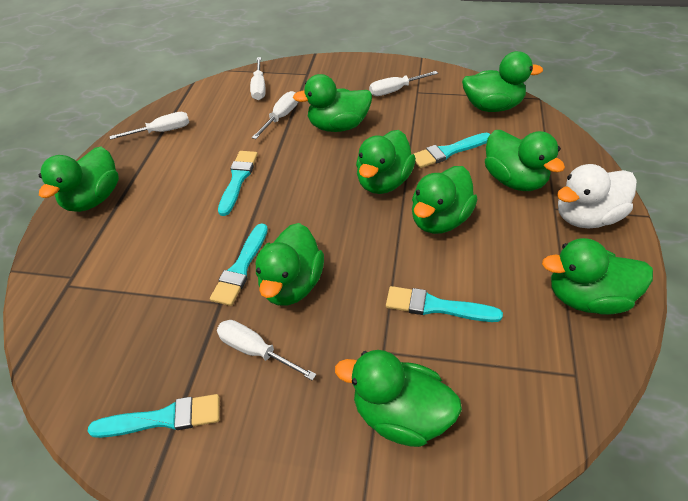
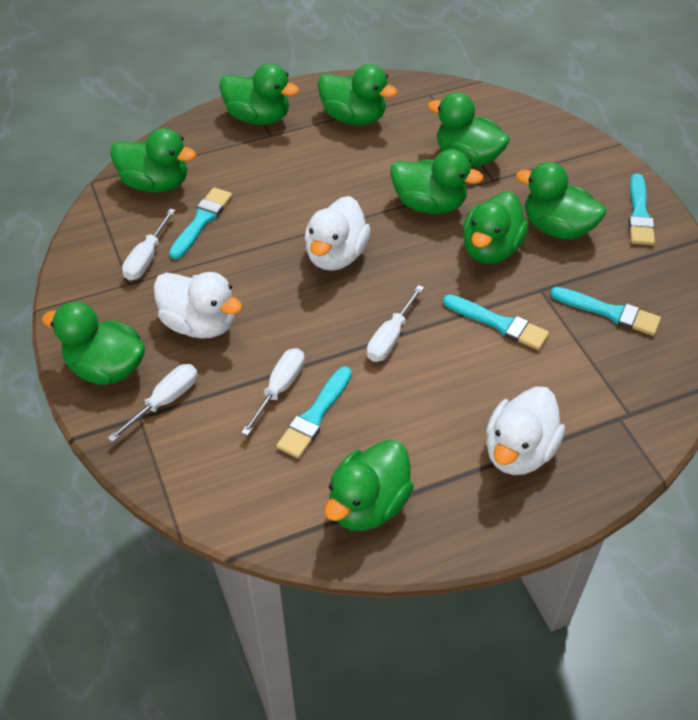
white duck: 1 -> 3
white screwdriver: 5 -> 4

